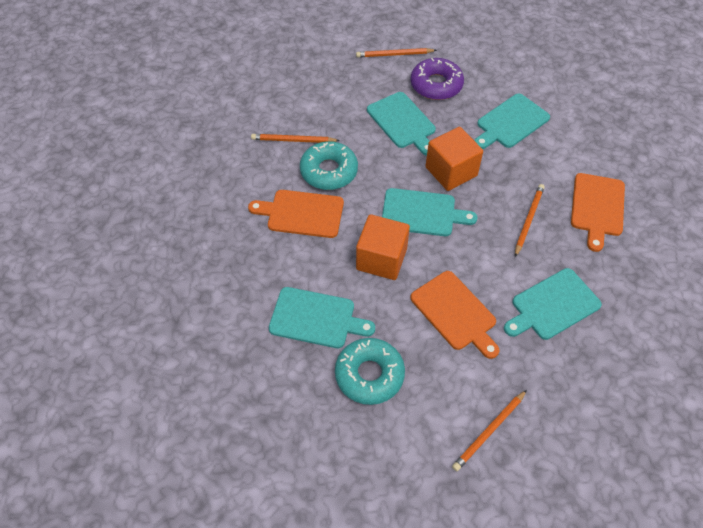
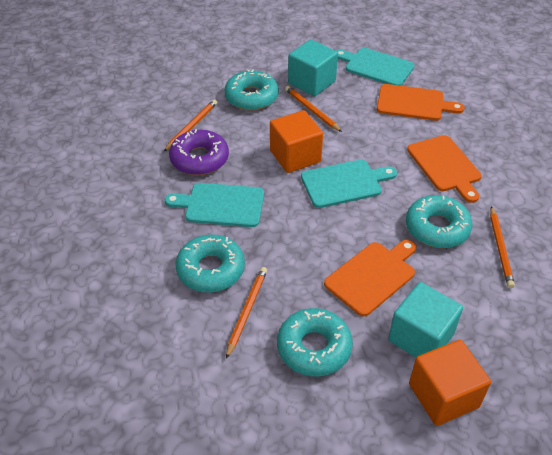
turquoise cube: 0 -> 2
turquoise cutting board: 5 -> 3
turquoise donut: 2 -> 4

